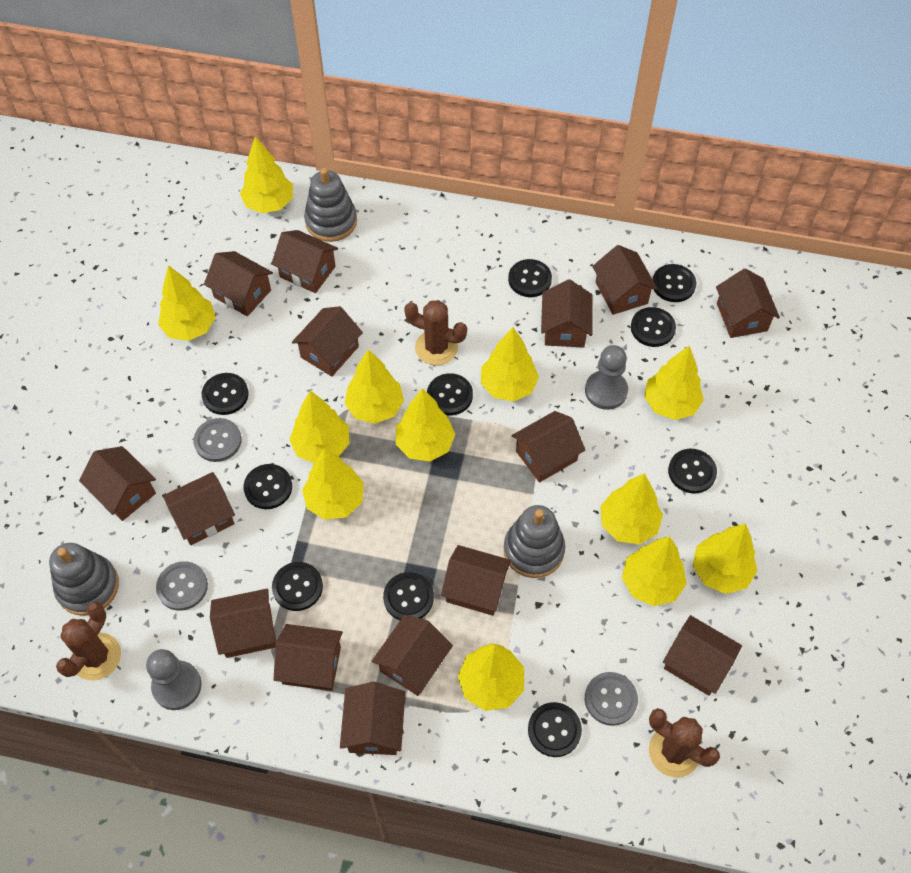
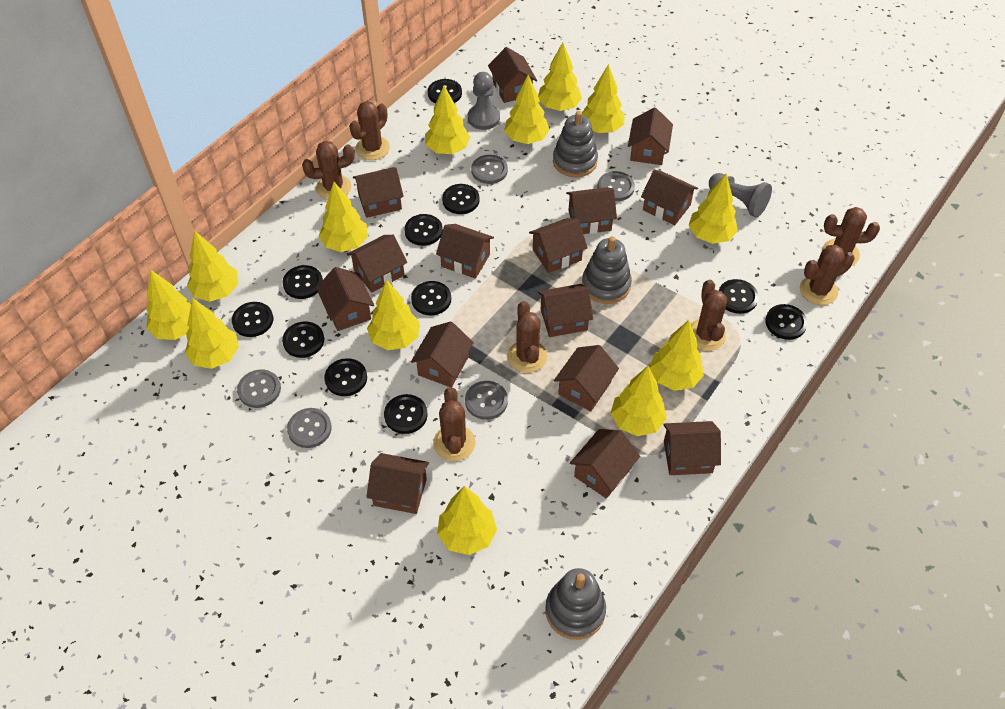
black button: 10 -> 11
brown cactus: 3 -> 7
grey button: 3 -> 5
yellow tree: 12 -> 13

